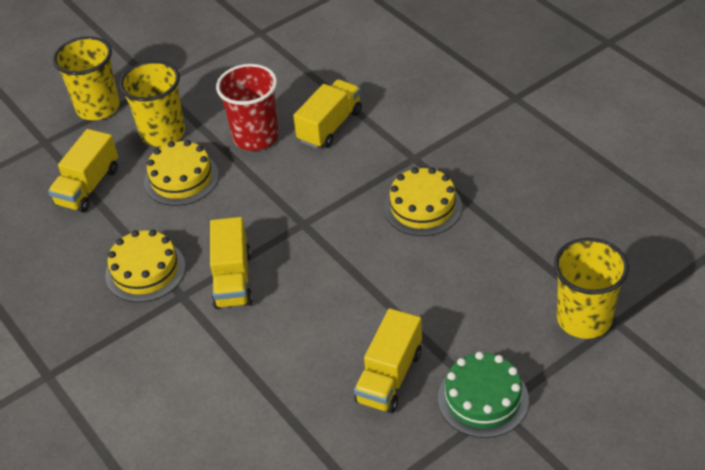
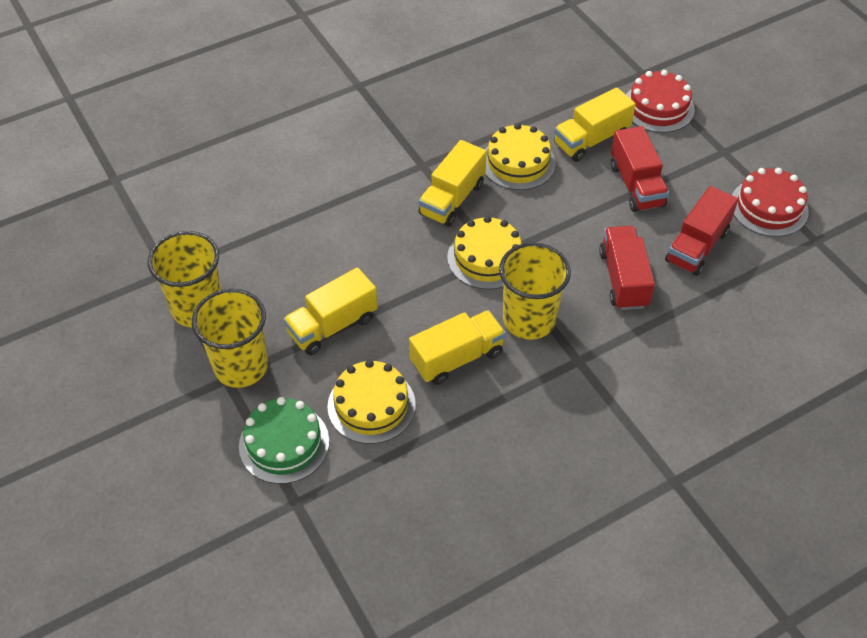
red cake: 0 -> 2
red cup: 1 -> 0
red truck: 0 -> 3

